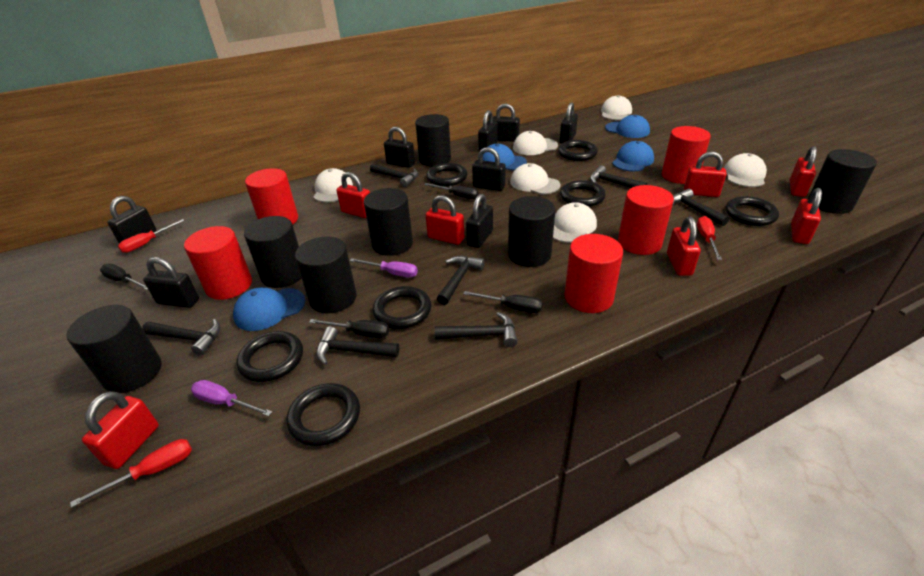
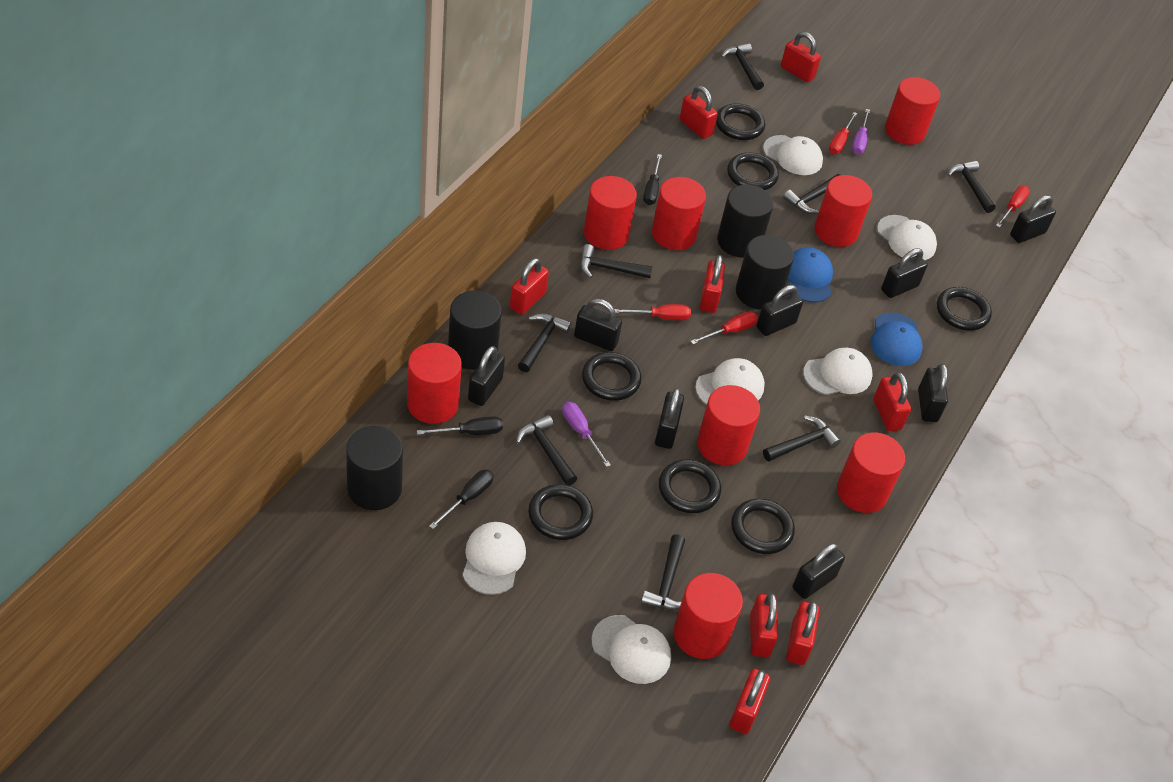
black cylinder: 7 -> 4
black hammer: 7 -> 8
black screwdriver: 4 -> 3
blue cap: 4 -> 2
red cylinder: 5 -> 8
red padlock: 7 -> 8
red screwdriver: 3 -> 4

